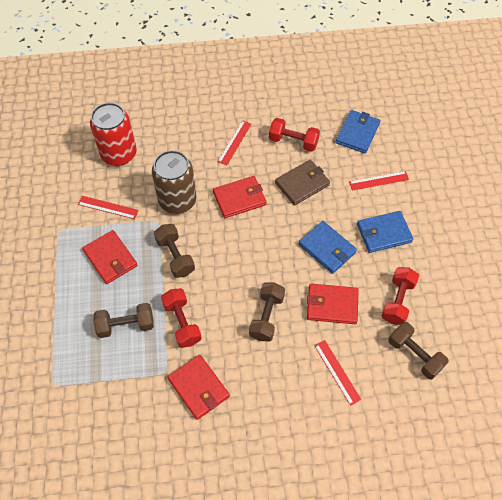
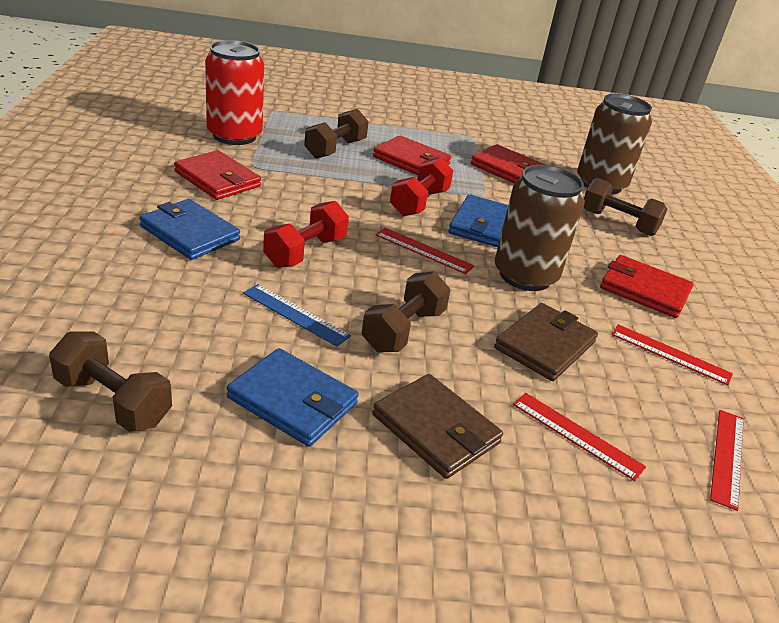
blue ruler: 0 -> 1
brown can: 1 -> 2
brown wallet: 1 -> 2
red dumbbell: 3 -> 2

